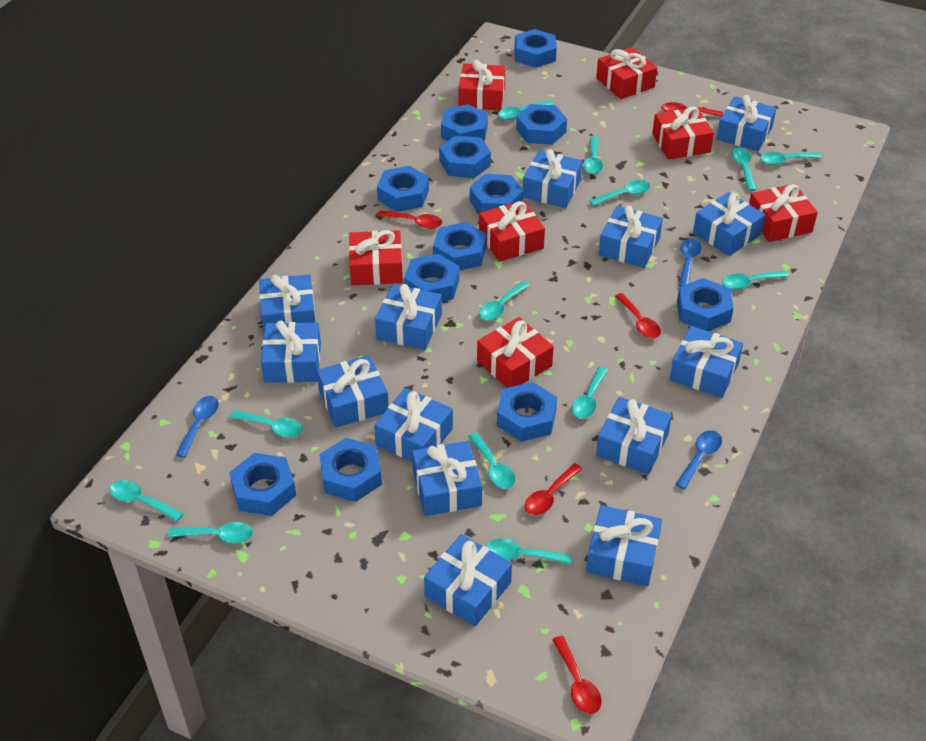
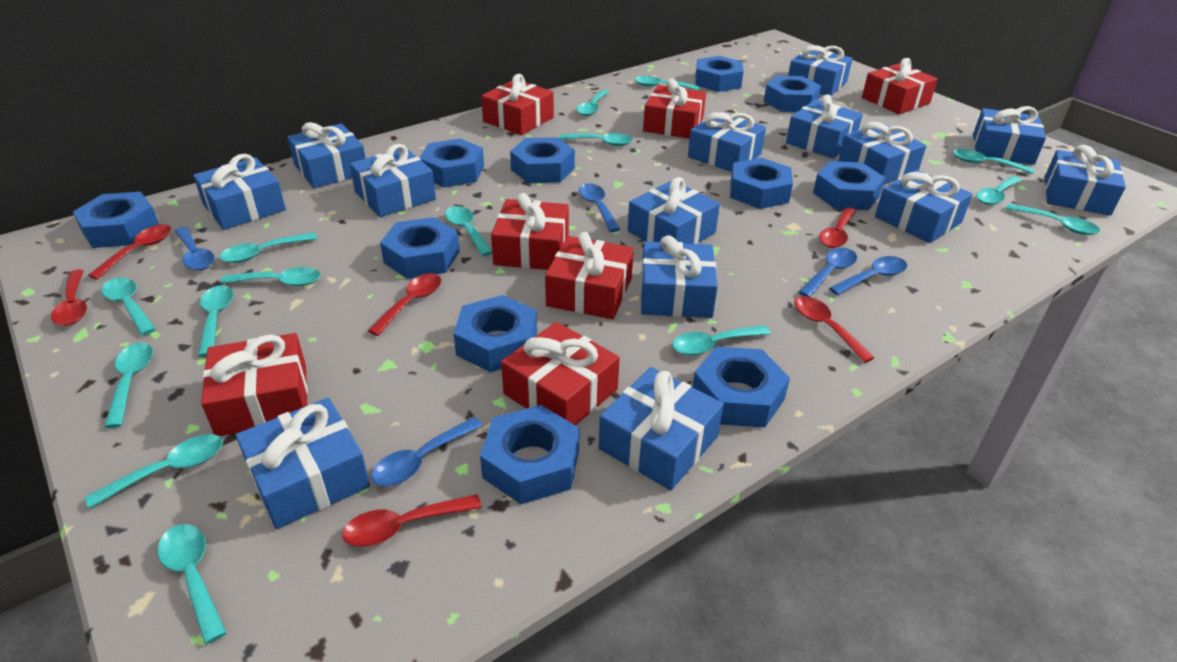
blue nut: 12 -> 11
blue spoon: 3 -> 5
red spoon: 5 -> 6
turquoise spoon: 13 -> 15

